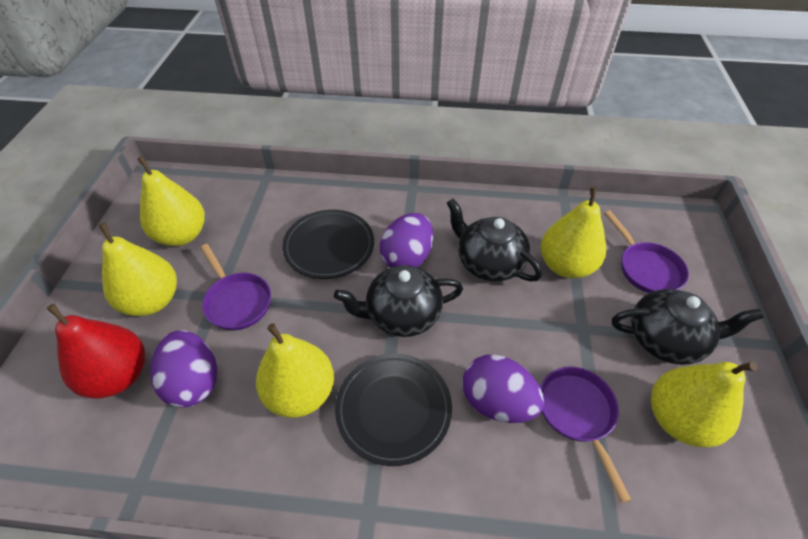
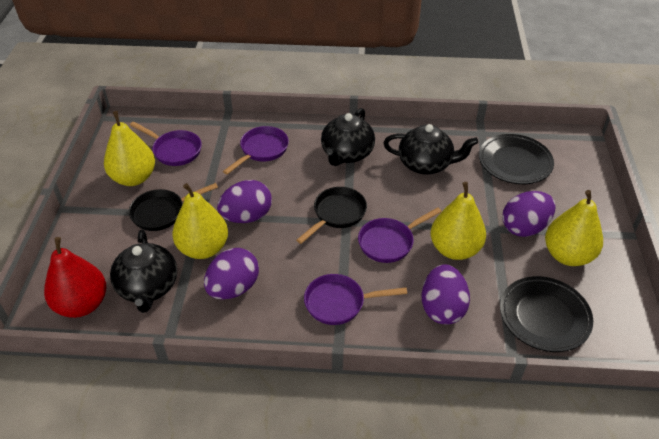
black pan: 0 -> 2
purple egg: 3 -> 4
purple pan: 3 -> 4
yellow pear: 5 -> 4

